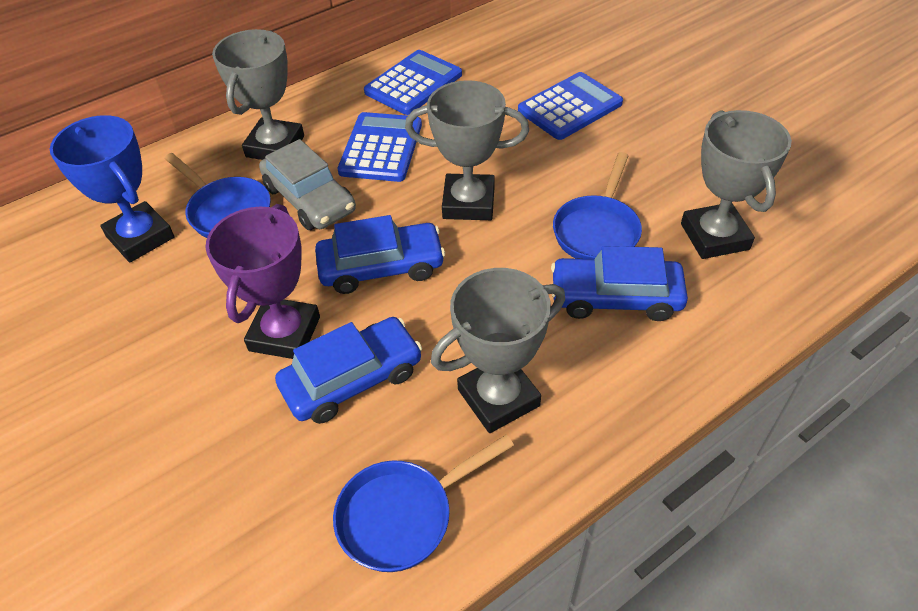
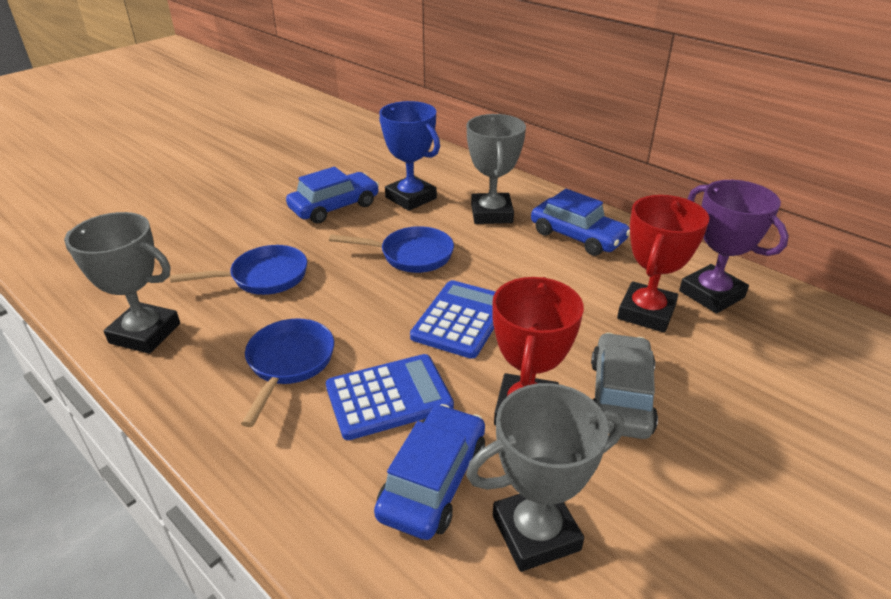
blue calculator: 3 -> 2
grey trophy: 4 -> 3
red trophy: 0 -> 2

